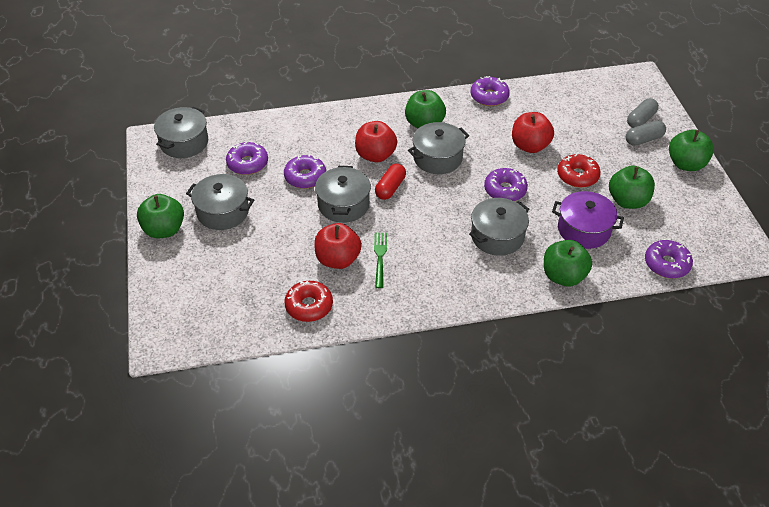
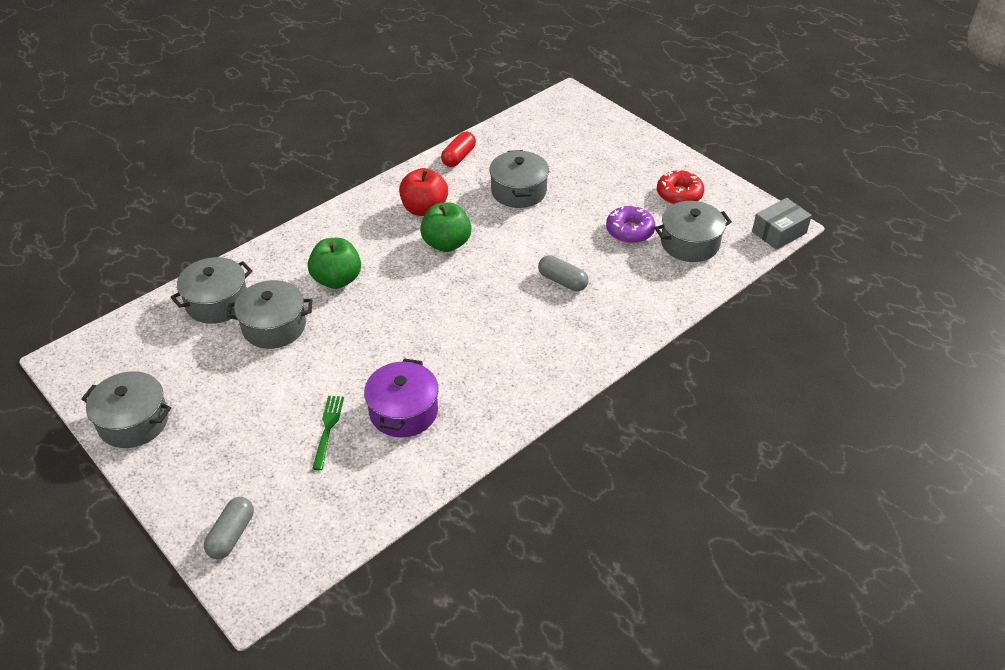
green apple: 5 -> 2
grey box: 0 -> 1
purple donut: 5 -> 1
red apple: 3 -> 1
red donut: 2 -> 1

